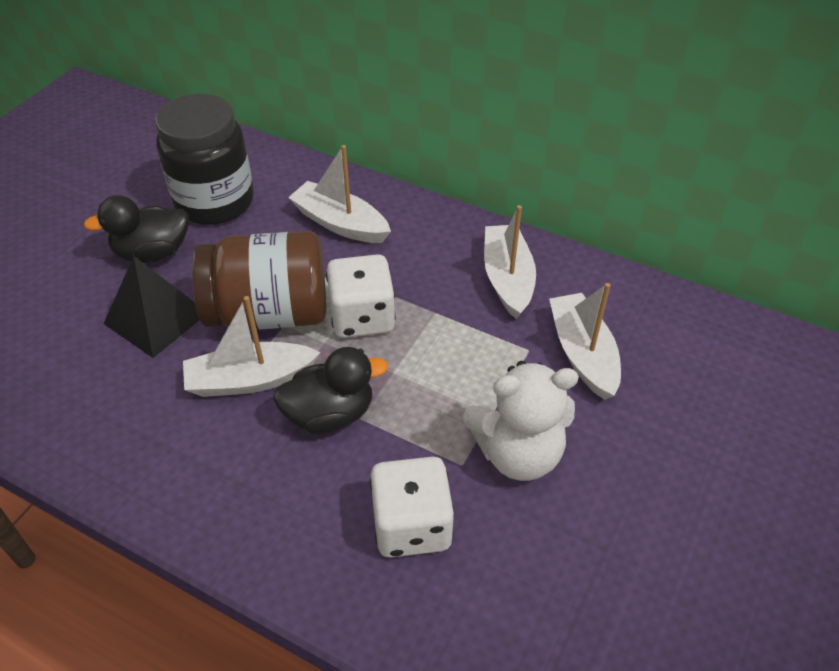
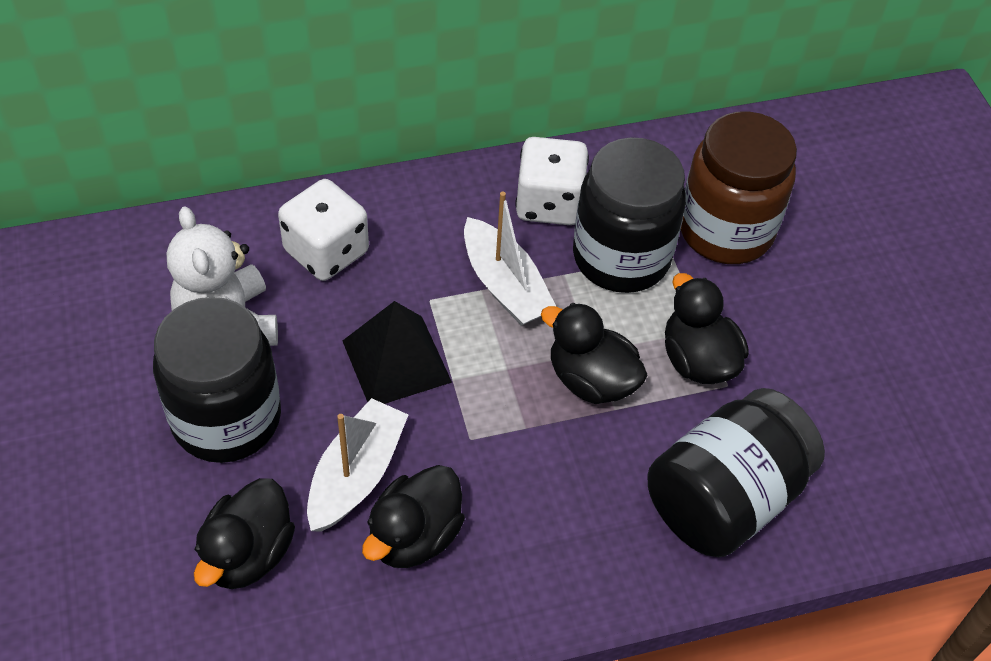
black duck: 2 -> 4
black jar: 1 -> 3
white boat: 4 -> 2

